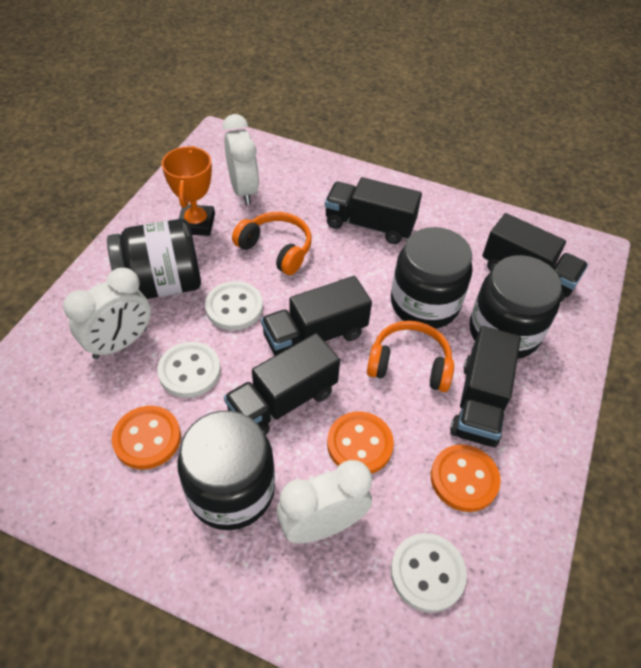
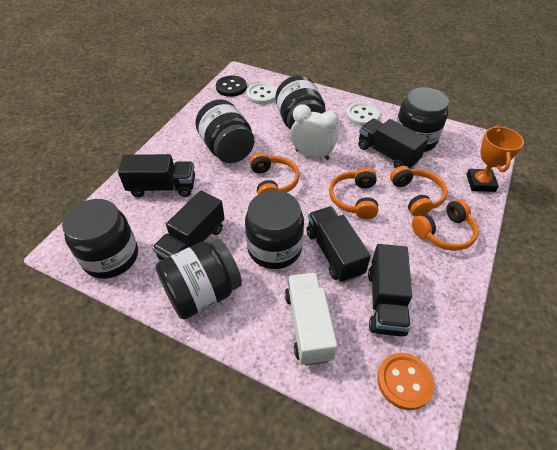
black button: 0 -> 1
black jar: 4 -> 6
orange button: 3 -> 1
orange headphones: 2 -> 4
white button: 3 -> 2
white clock: 3 -> 1
white truck: 0 -> 1

